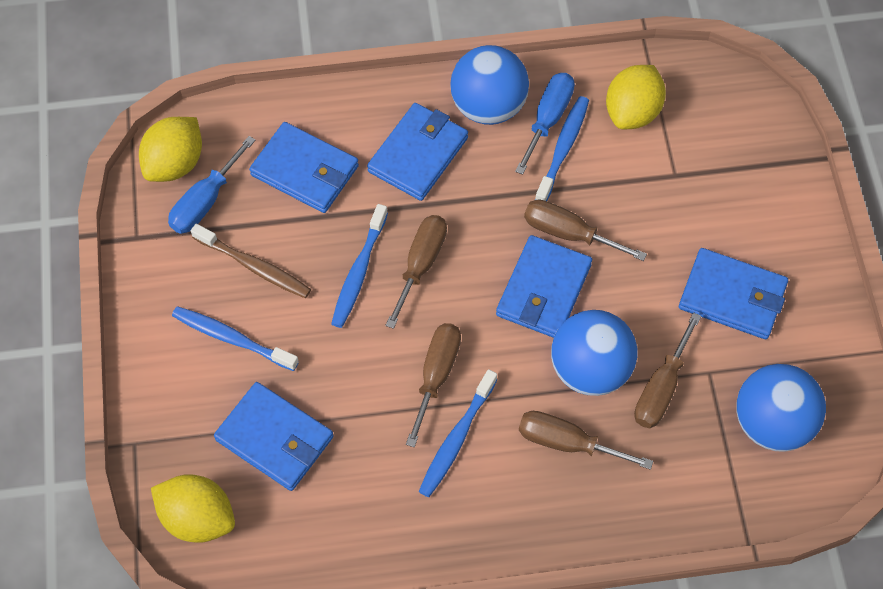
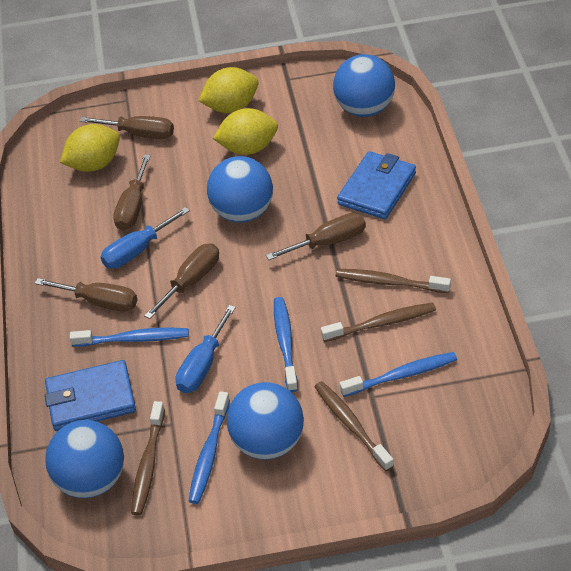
blue ball: 3 -> 4
blue wallet: 5 -> 2
brown toothbrush: 1 -> 4

